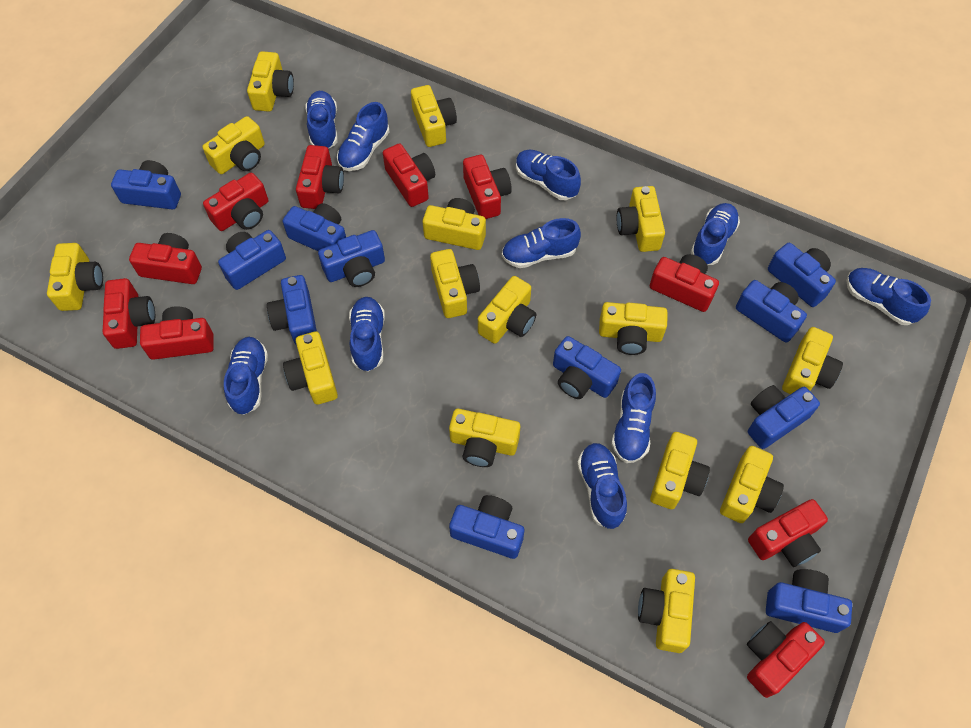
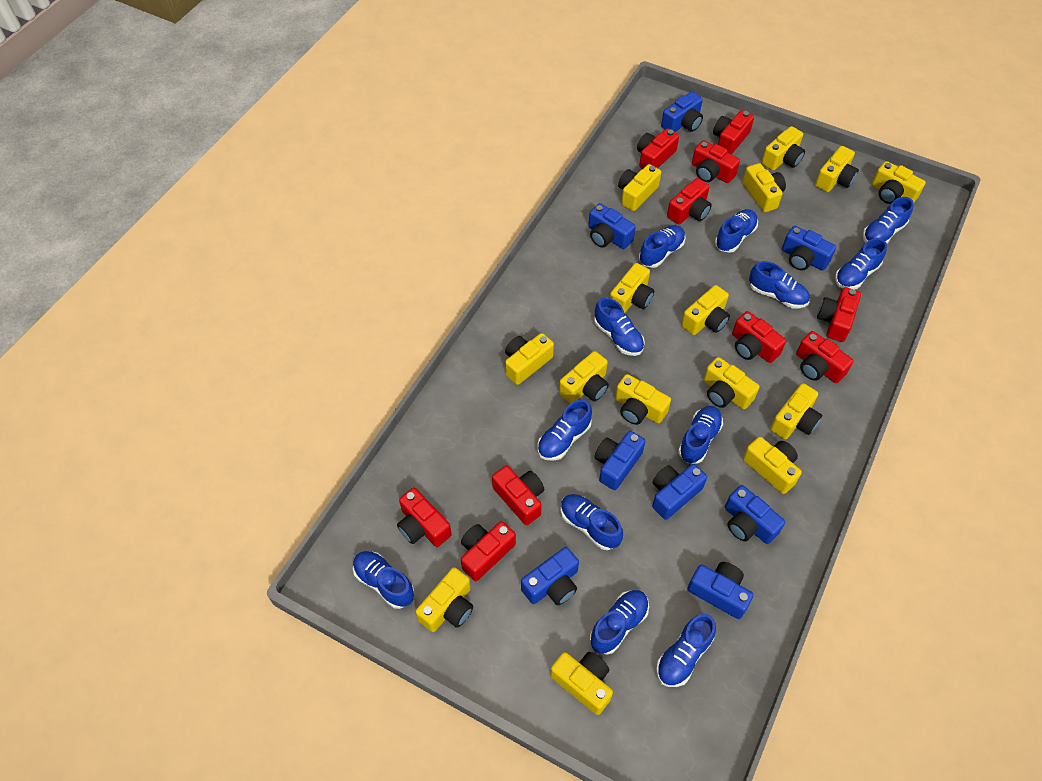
blue camera: 11 -> 8
blue shoe: 10 -> 12

